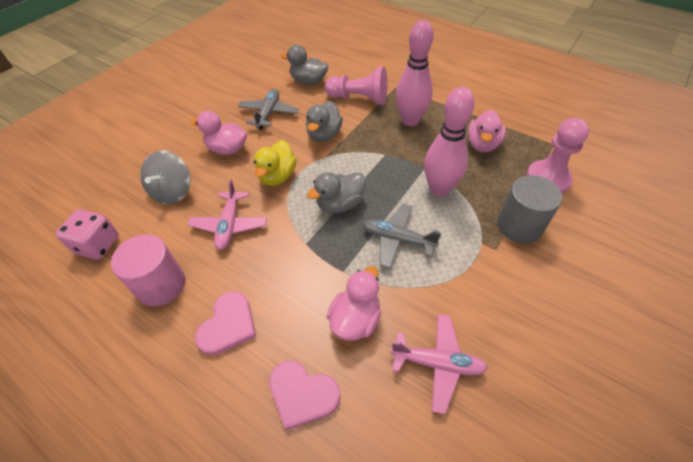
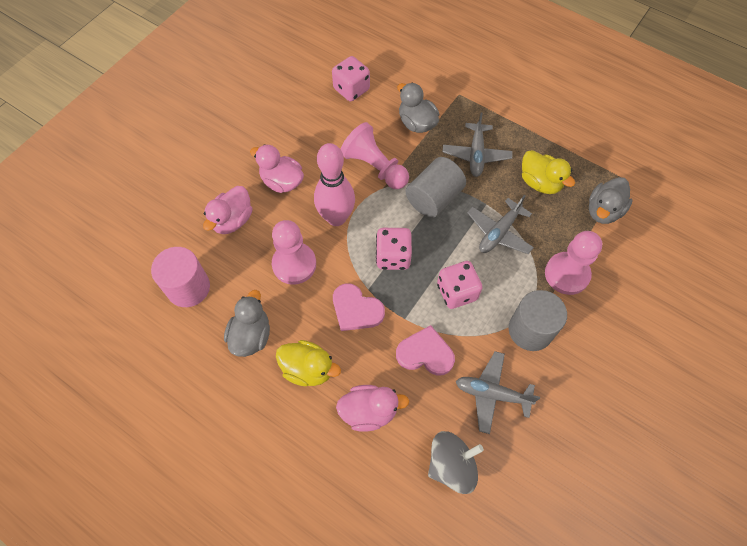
grey cylinder: 1 -> 2
grey plane: 2 -> 3
pink bowling pin: 2 -> 1
pink dice: 1 -> 3
pink pawn: 2 -> 3
pink plane: 2 -> 0
yellow duck: 1 -> 2

